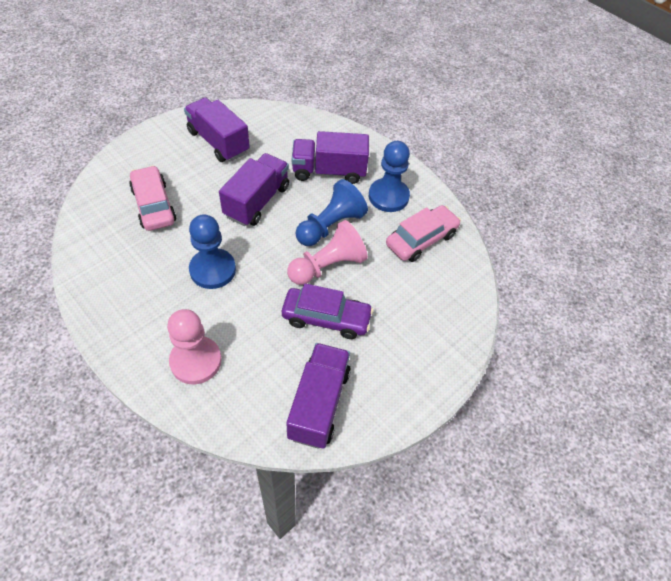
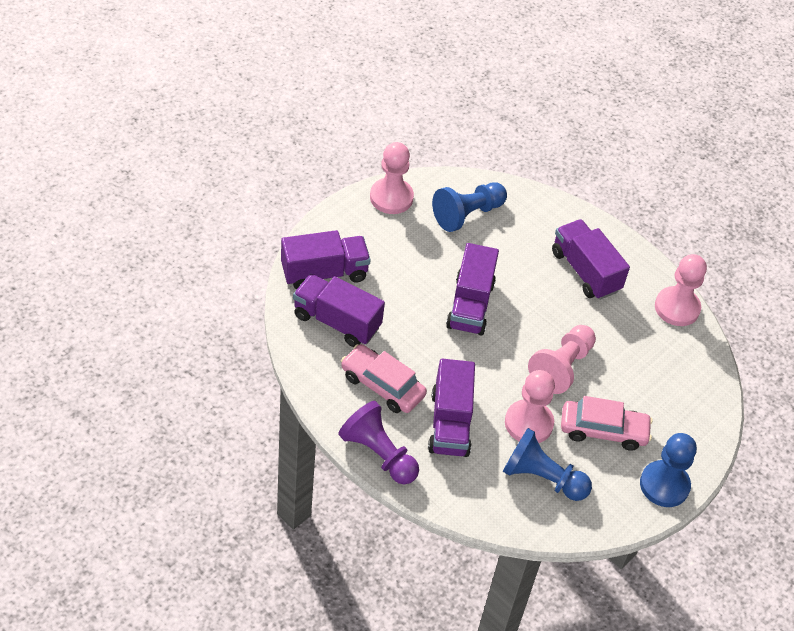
pink pawn: 2 -> 4
purple car: 1 -> 0
purple pawn: 0 -> 1
purple truck: 4 -> 5

